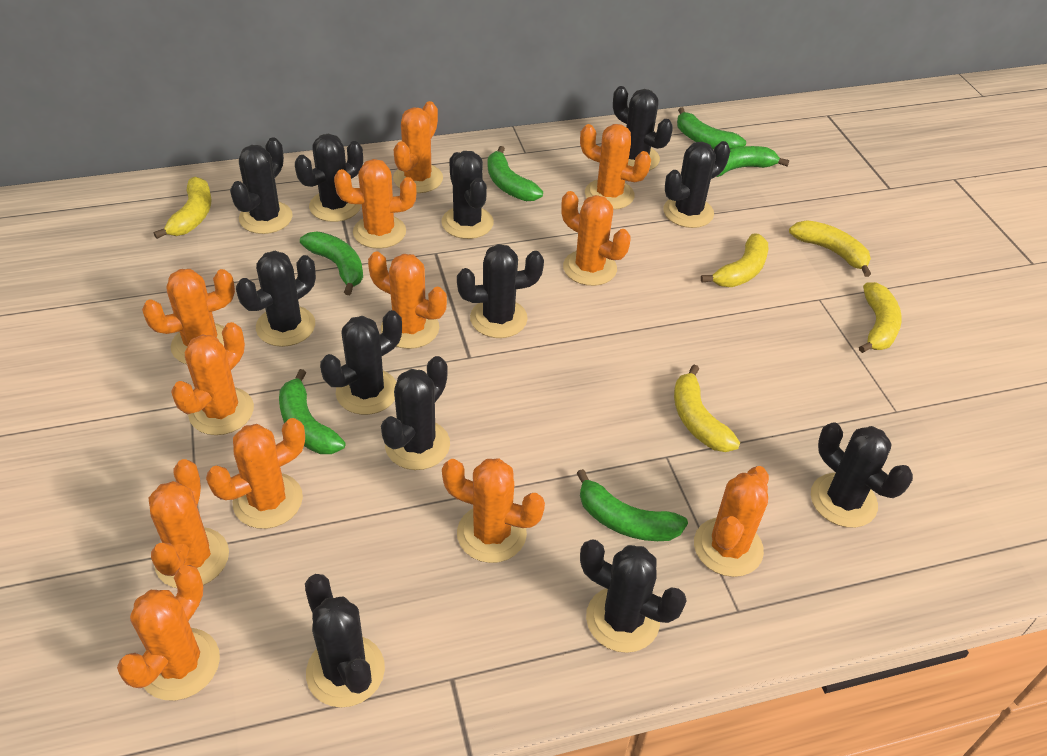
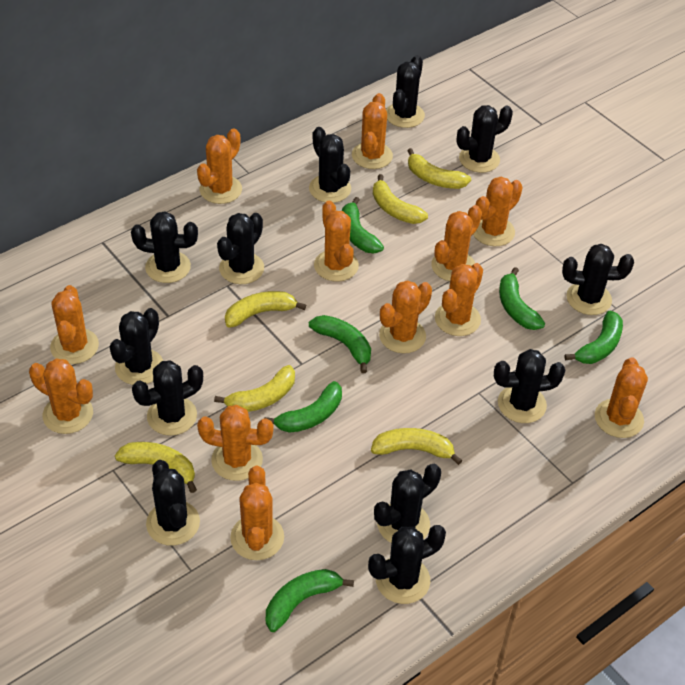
yellow banana: 5 -> 6

